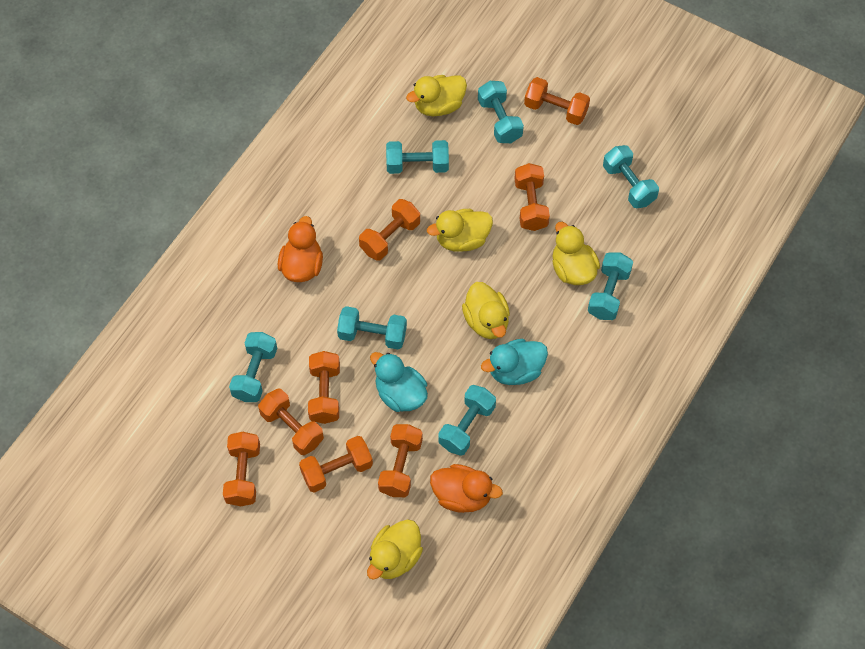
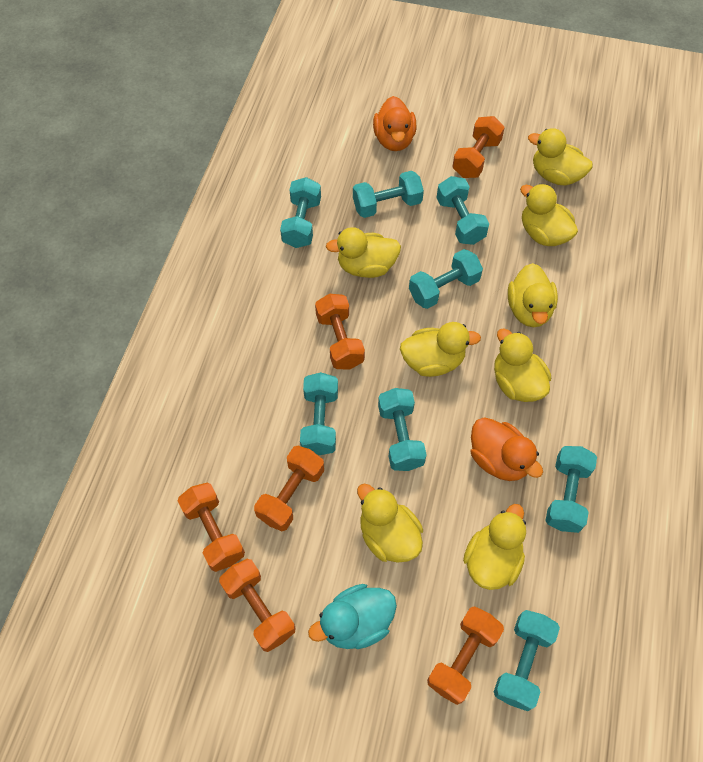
orange dumbbell: 8 -> 6
turquoise duck: 2 -> 1
turquoise dumbbell: 7 -> 8
yellow duck: 5 -> 8

